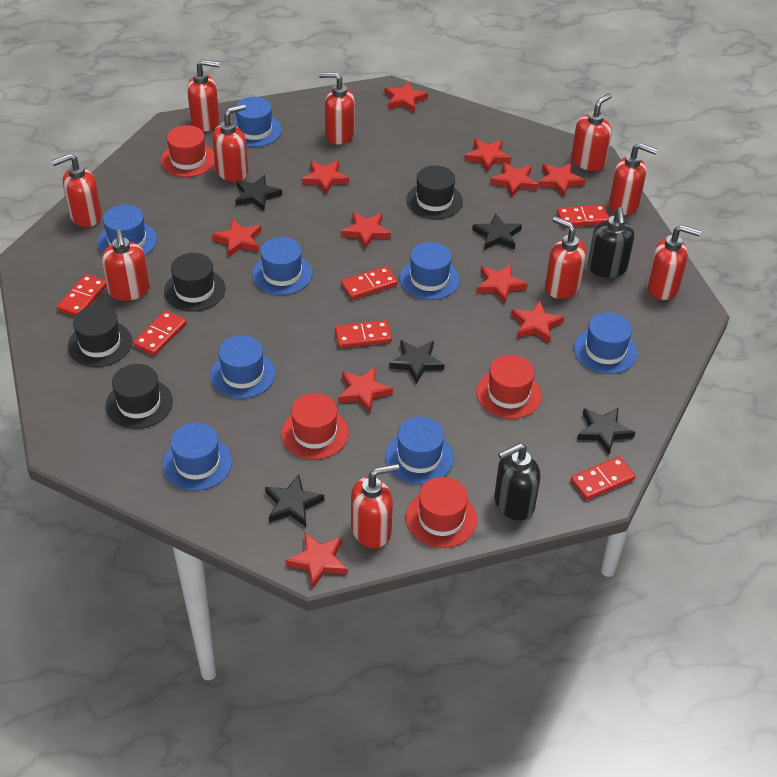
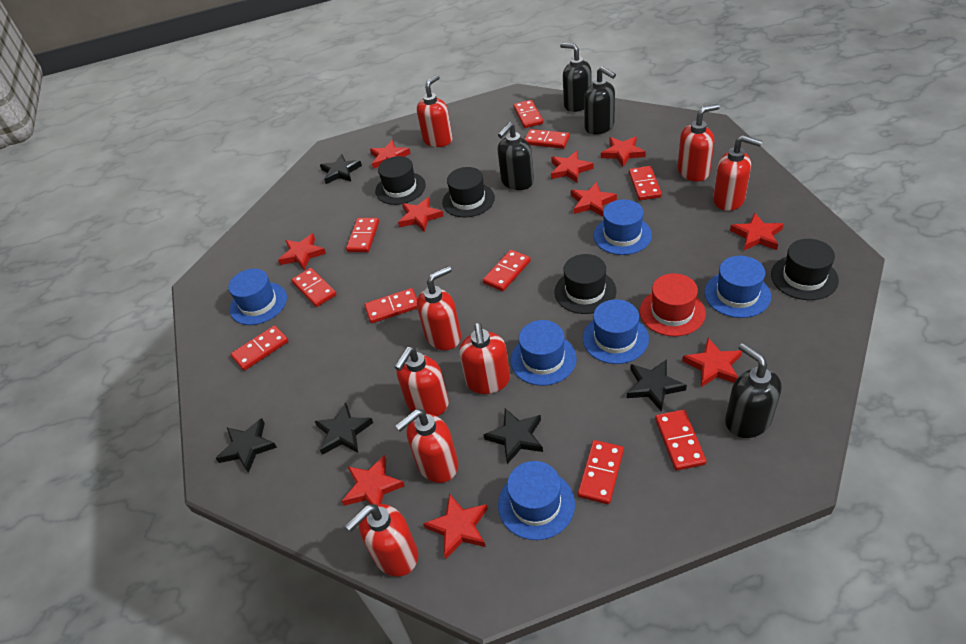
black soap dispenser: 2 -> 4
blue hat: 8 -> 6
red domino: 6 -> 10
red hat: 4 -> 1
red soap dispenser: 10 -> 8
red star: 11 -> 10

